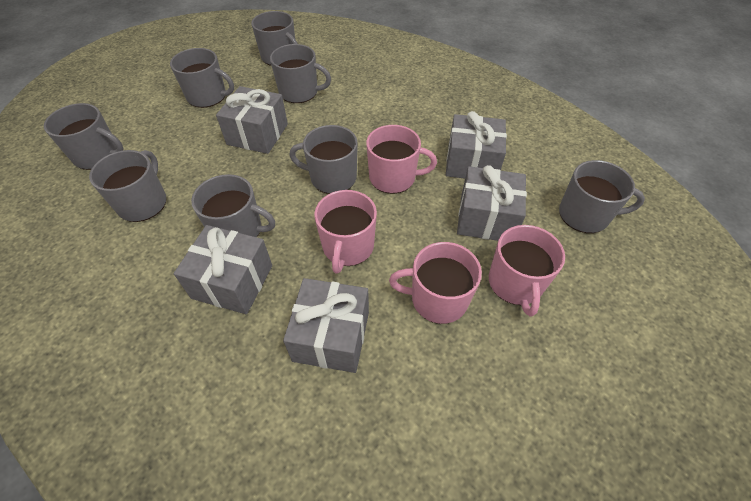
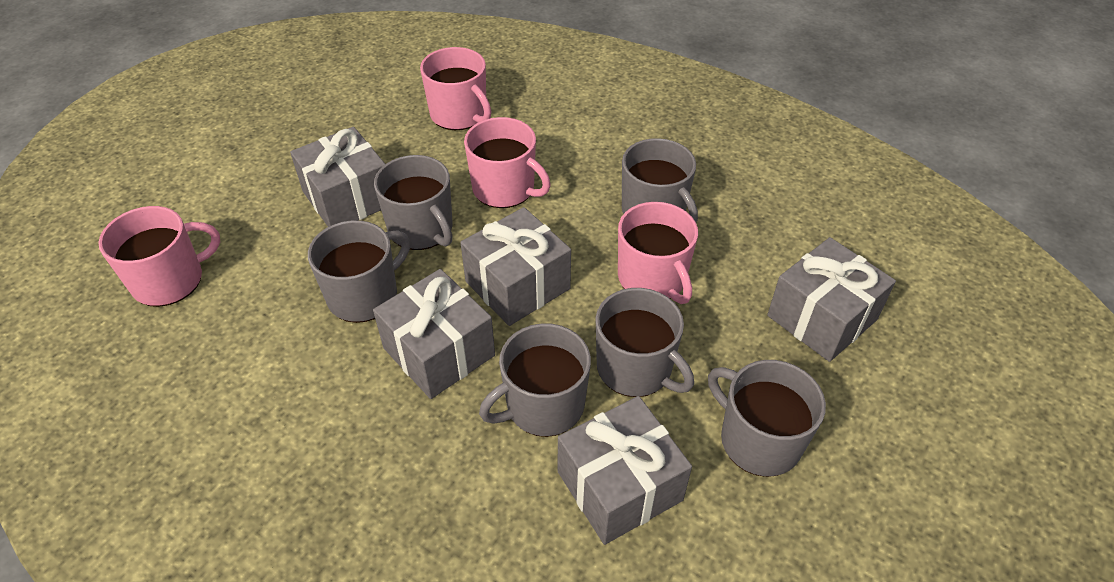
grey mug: 8 -> 6

